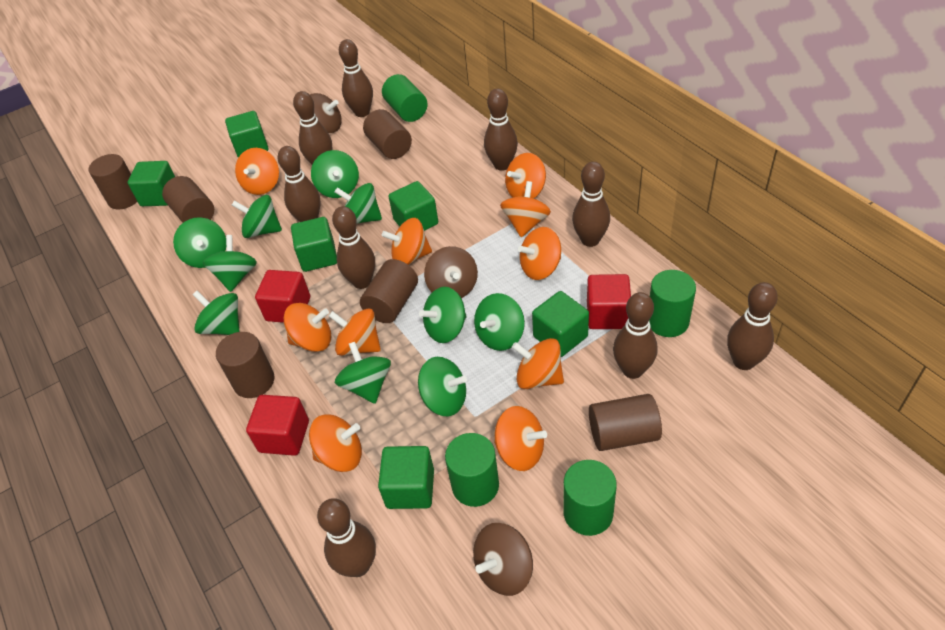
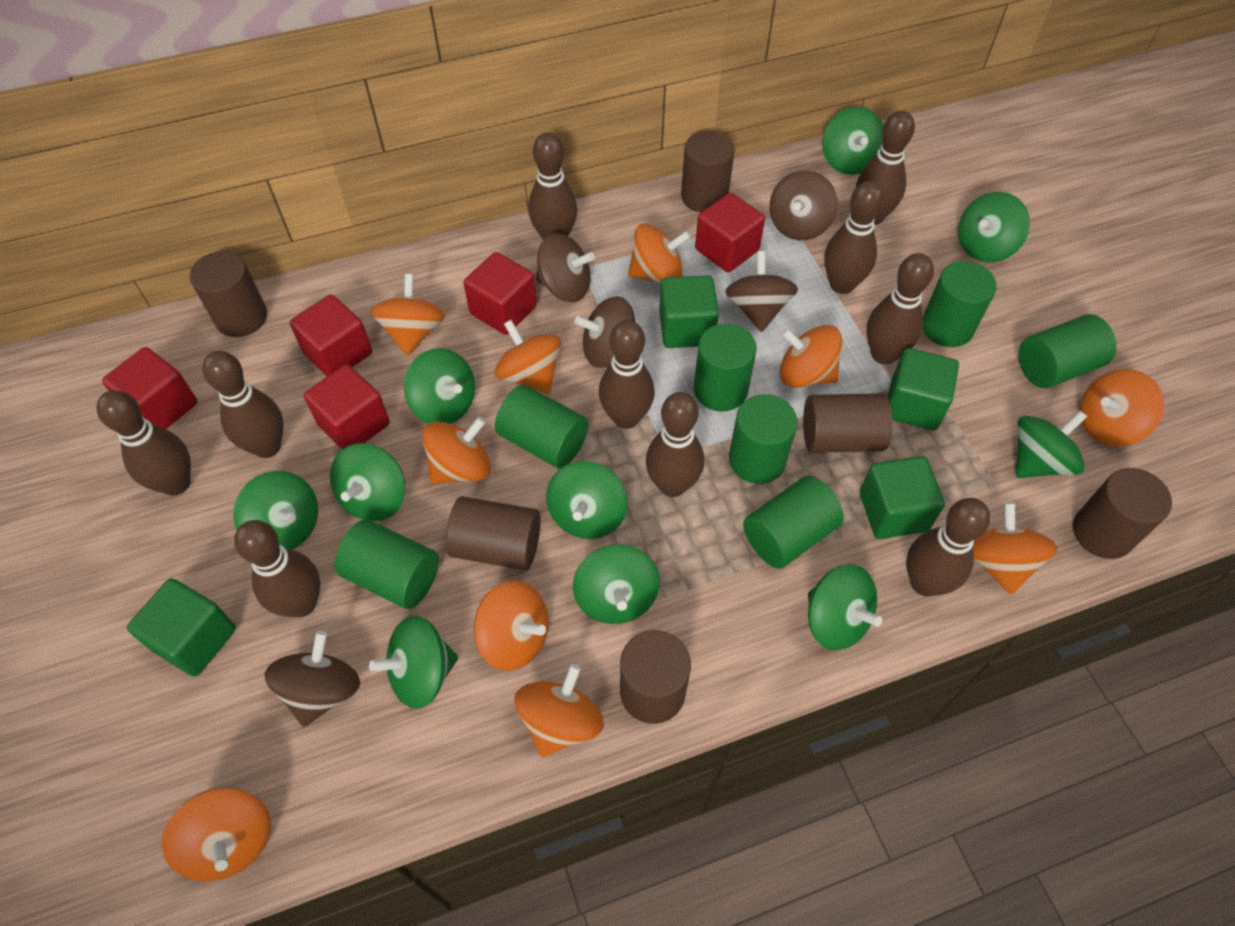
brown bowling pin: 9 -> 10
brown spinning top: 3 -> 5
green cube: 6 -> 4
green cylinder: 4 -> 7
red cube: 3 -> 5

